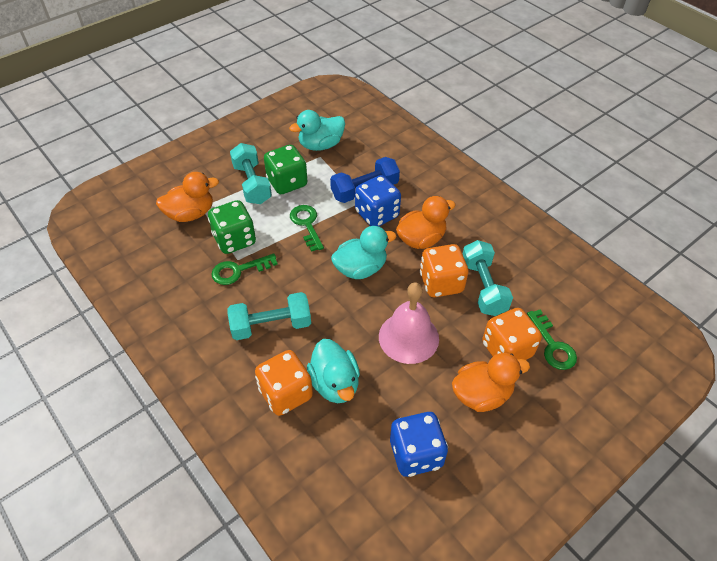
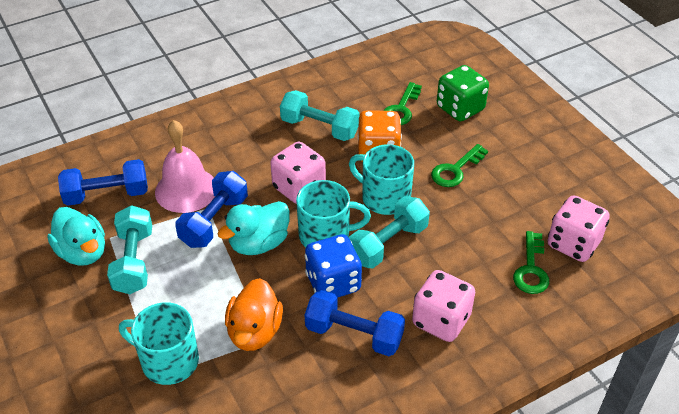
blue dice: 2 -> 1
blue dumbbell: 1 -> 3
green dice: 2 -> 1
orange dice: 3 -> 1
orange duck: 3 -> 1
pink dice: 0 -> 3
turquoise duck: 3 -> 2
turquoise mug: 0 -> 3

